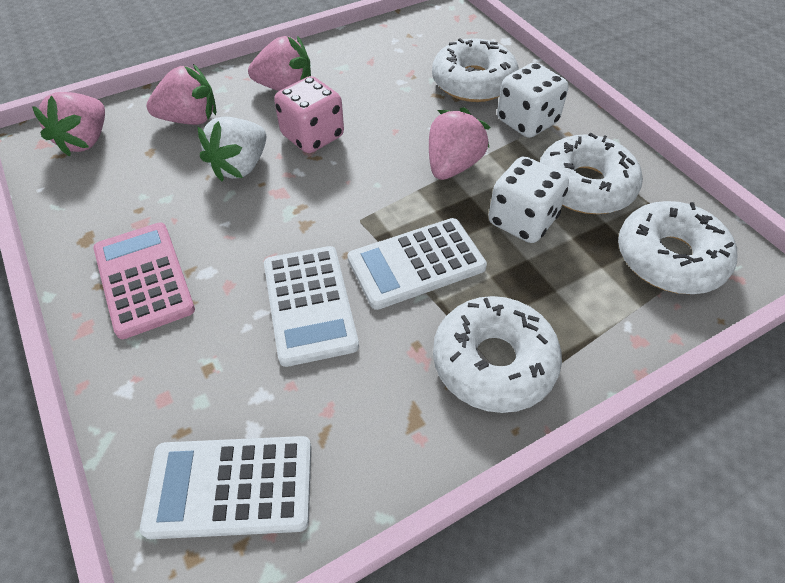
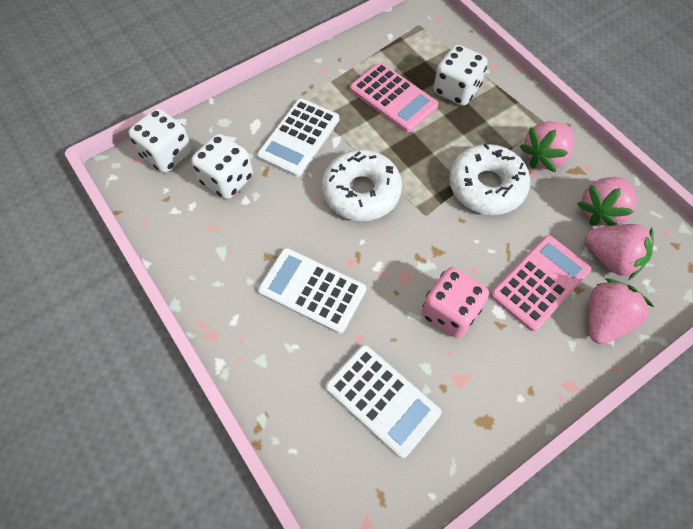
pink calculator: 1 -> 2
white dice: 2 -> 3
white donut: 4 -> 2
white strawberry: 1 -> 0

